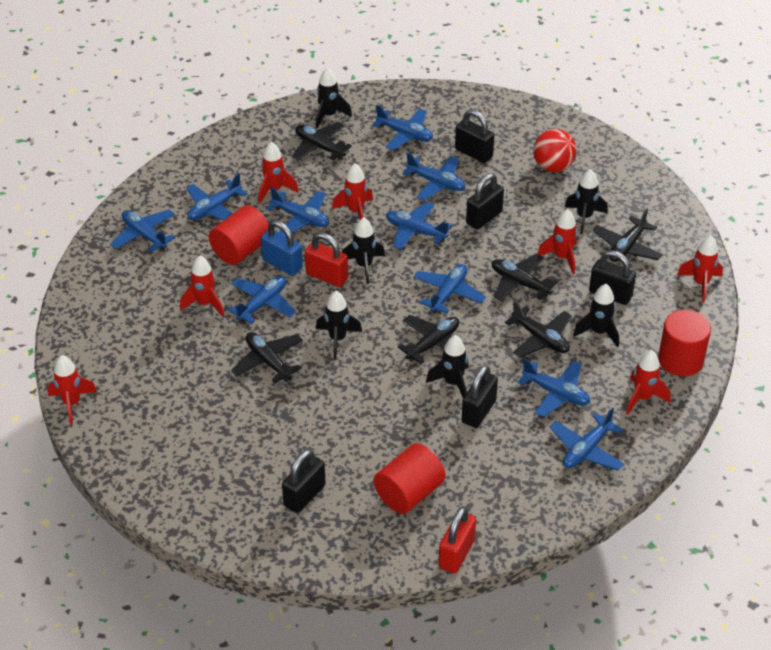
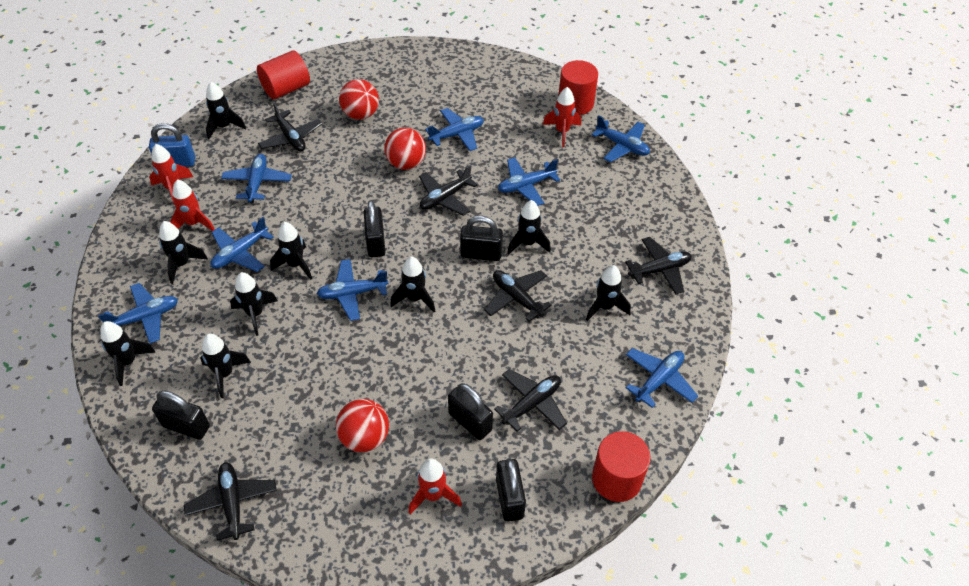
black rocket: 6 -> 9
blue plane: 10 -> 8
red ball: 1 -> 3
red padlock: 2 -> 0
red rocket: 7 -> 4

